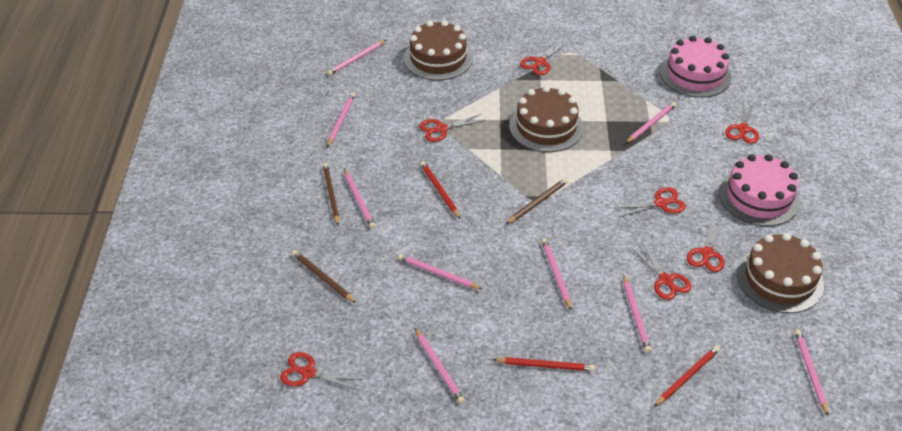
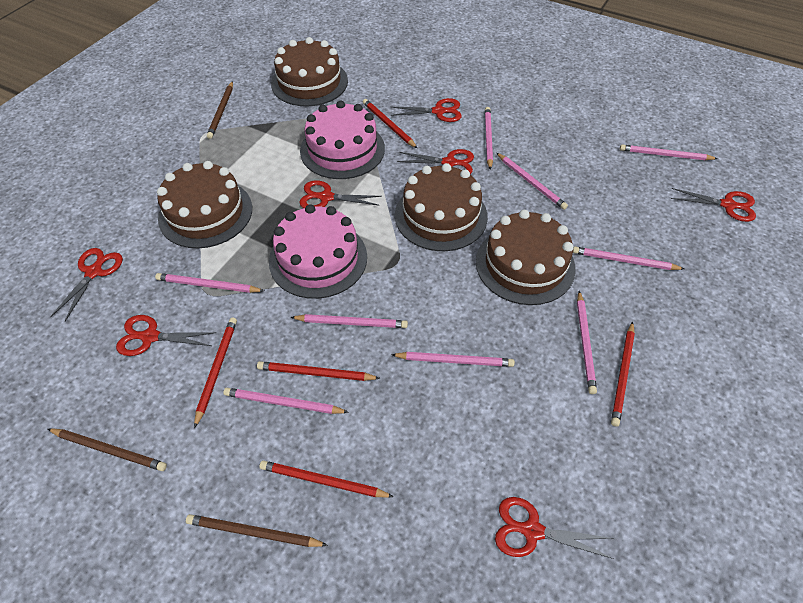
brown cake: 3 -> 4
red pencil: 3 -> 5

